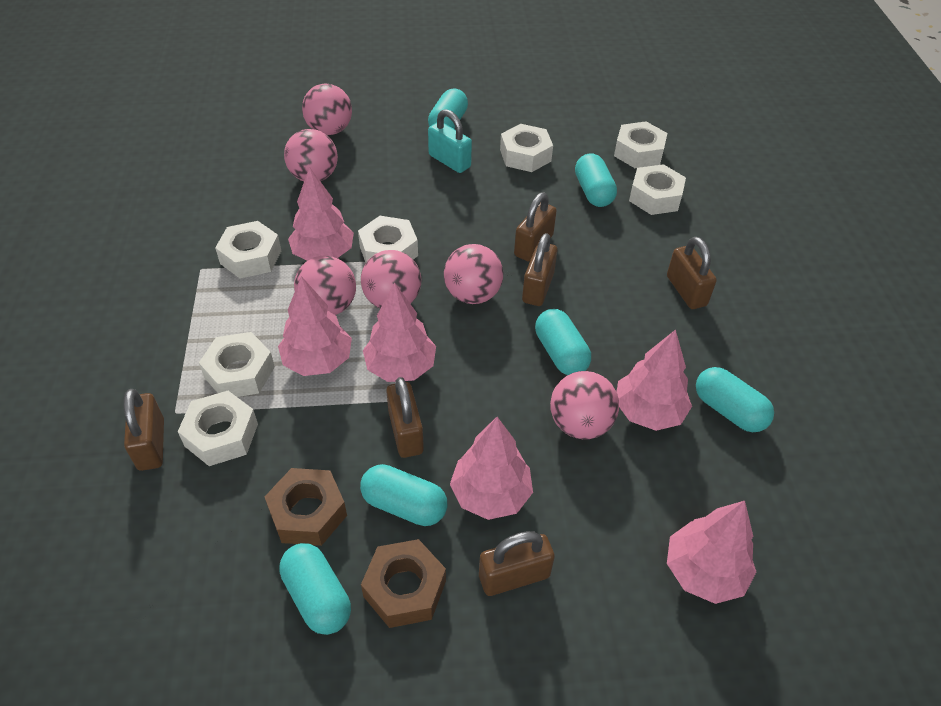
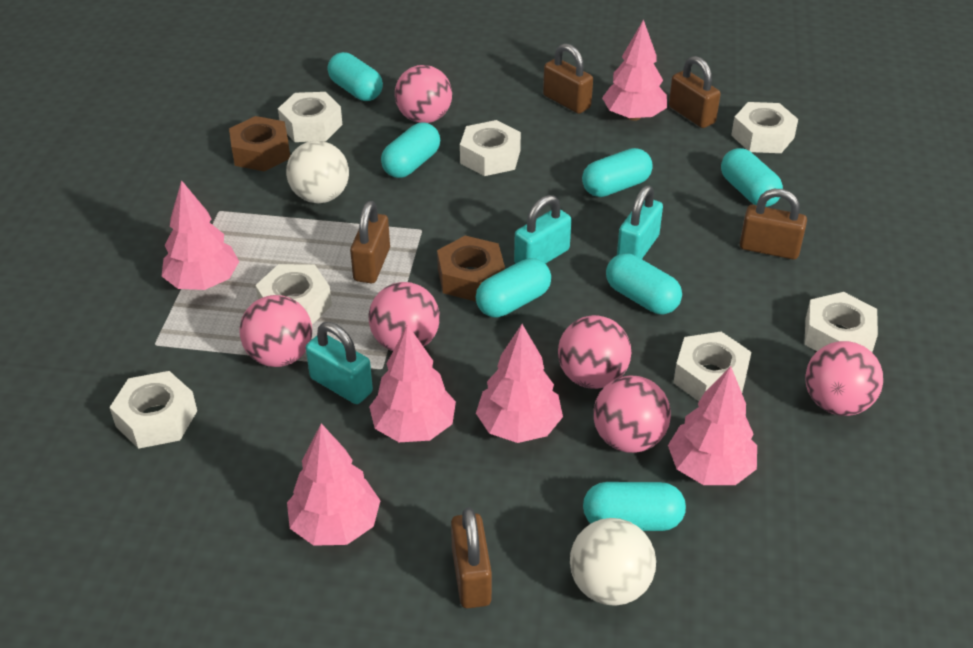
brown padlock: 6 -> 5
turquoise capsule: 6 -> 7
turquoise padlock: 1 -> 3
white ball: 0 -> 2

